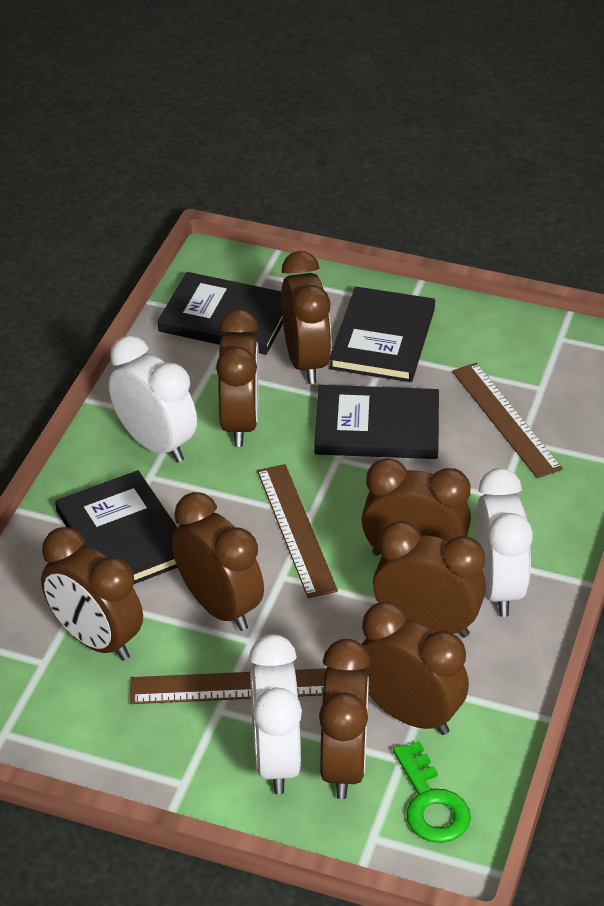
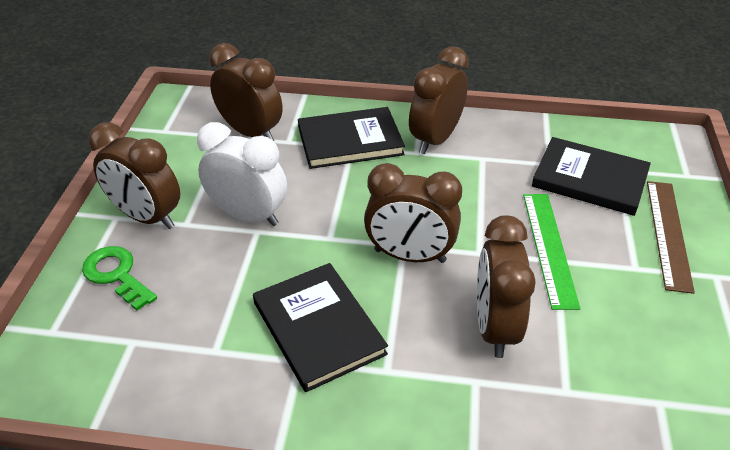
black book: 4 -> 3
brown clock: 8 -> 5
brown ruler: 3 -> 1
green ruler: 0 -> 1
white clock: 3 -> 1

